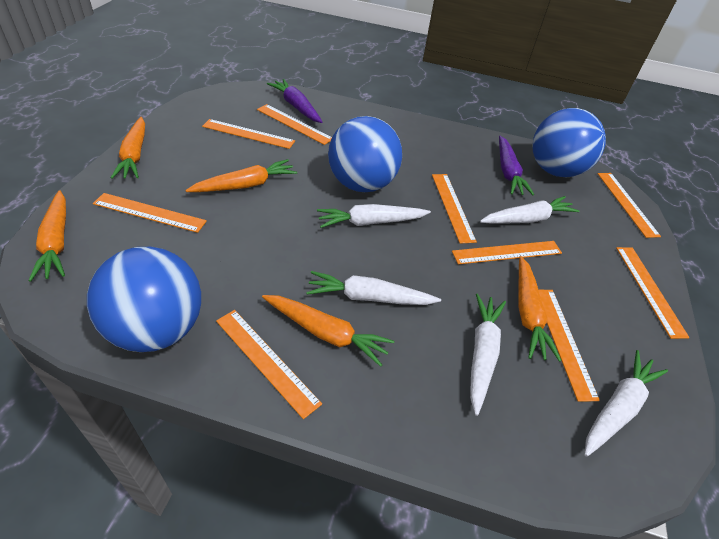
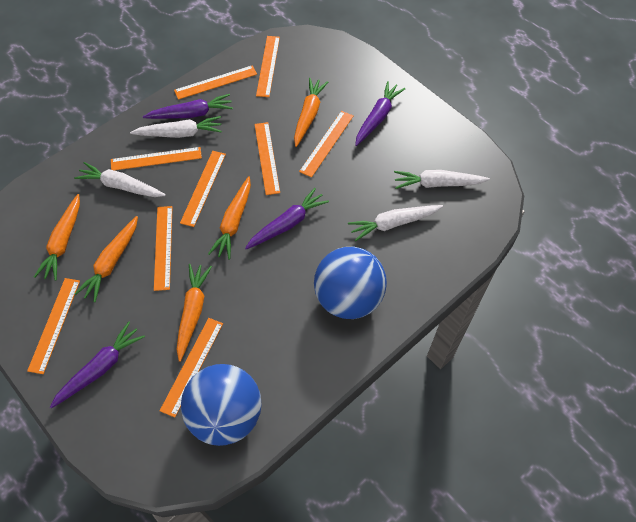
blue ball: 3 -> 2
purple carrot: 2 -> 4
white carrot: 5 -> 4

